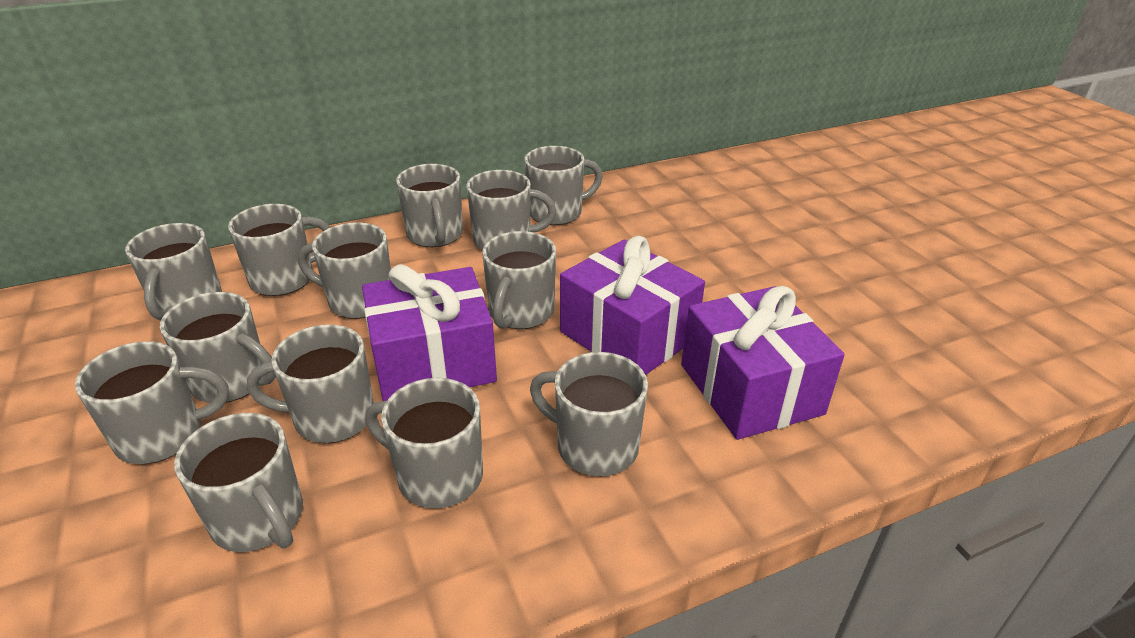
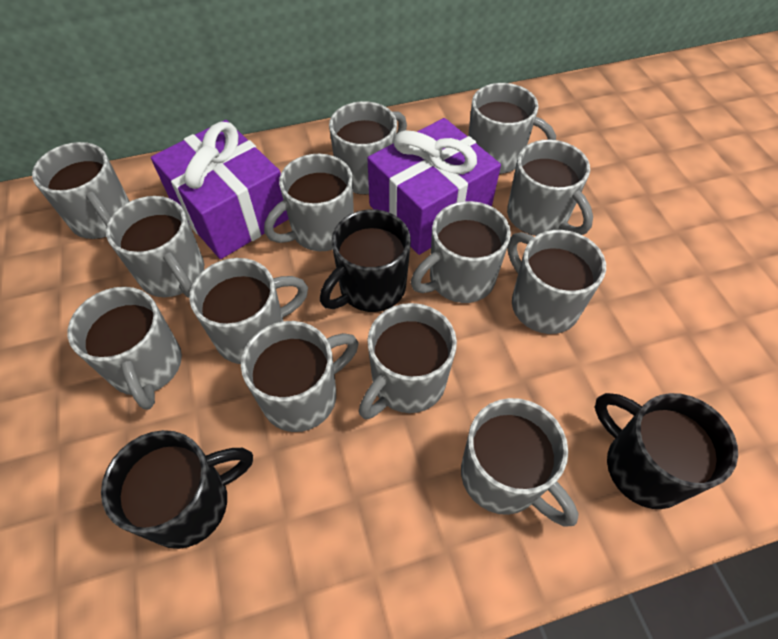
black mug: 0 -> 3
purple gift: 3 -> 2

